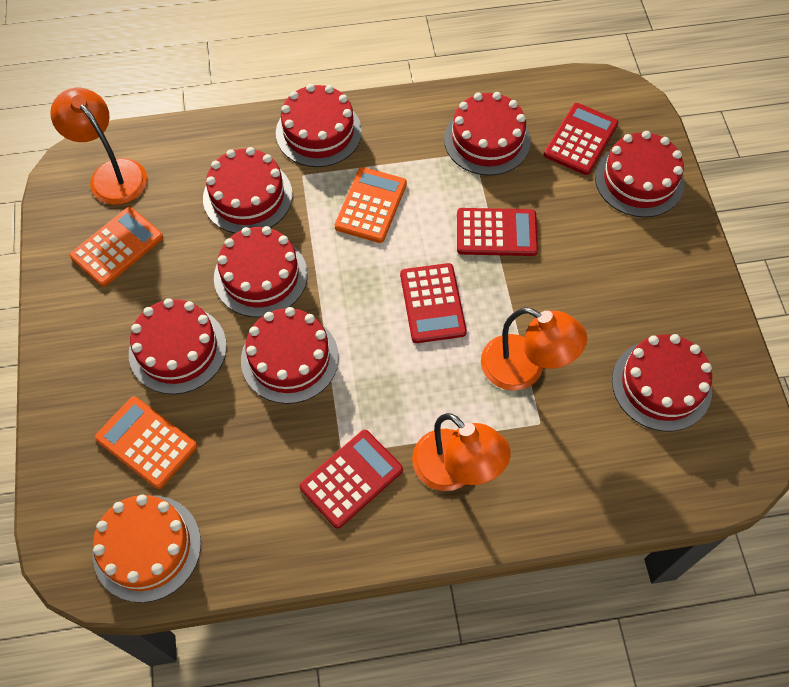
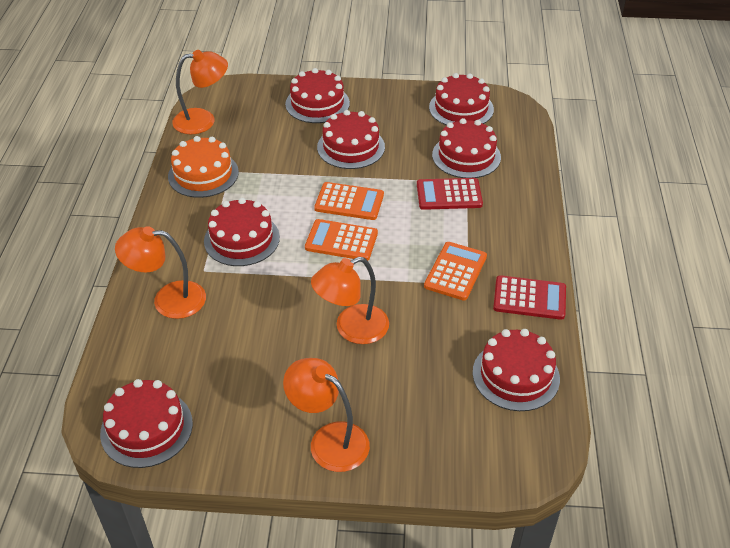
orange lamp: 3 -> 4
red cake: 8 -> 7
red calculator: 4 -> 2

